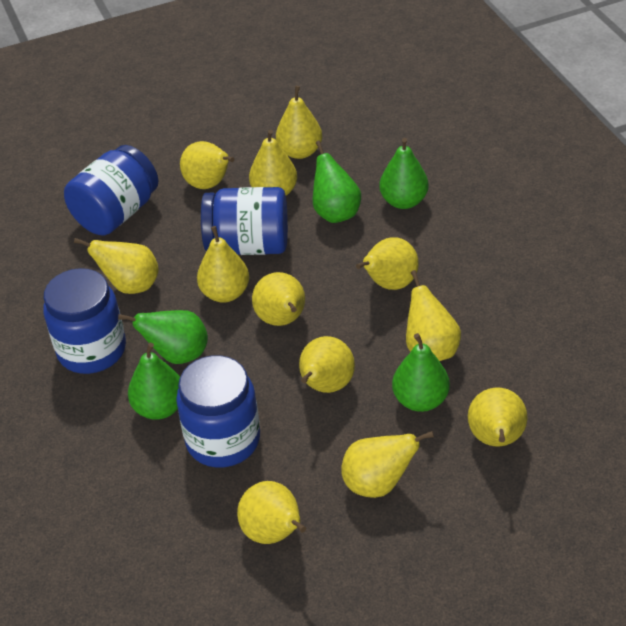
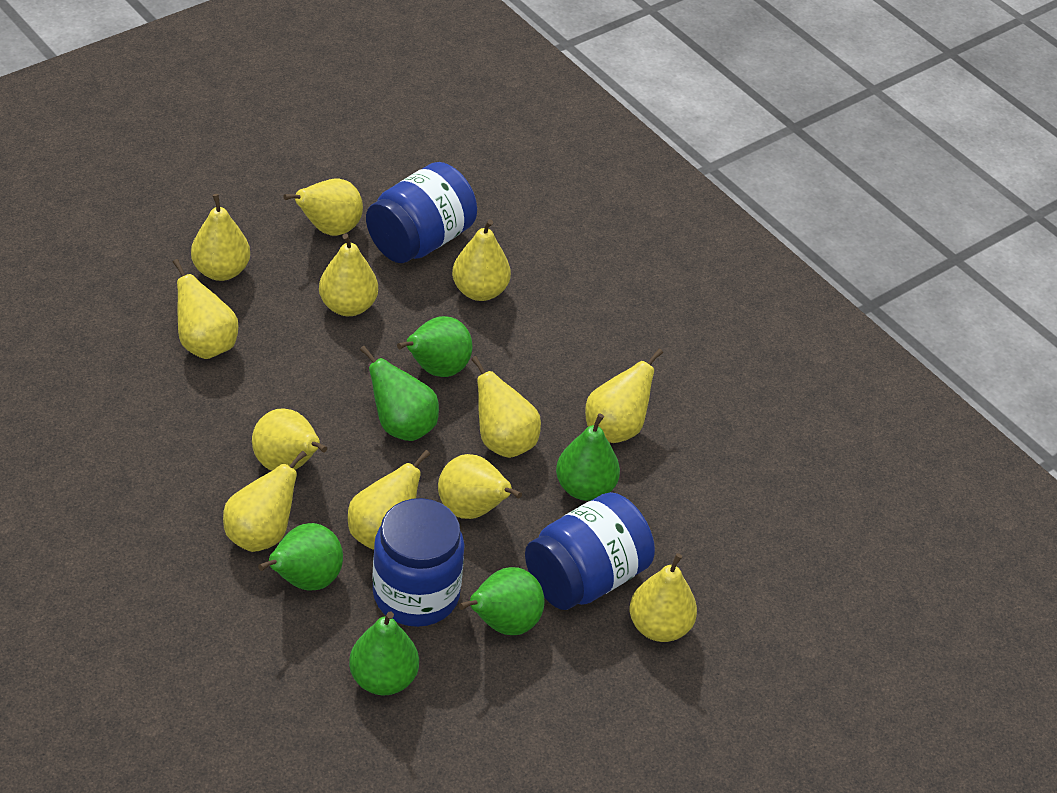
blue jar: 4 -> 3
green pear: 5 -> 6

